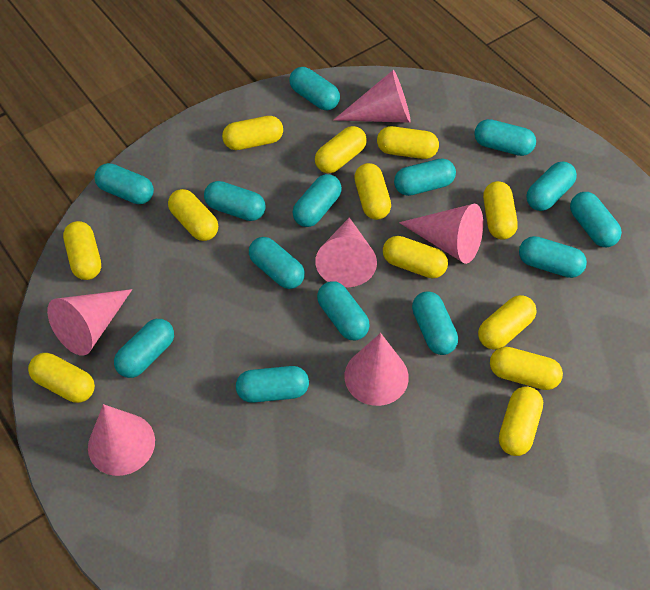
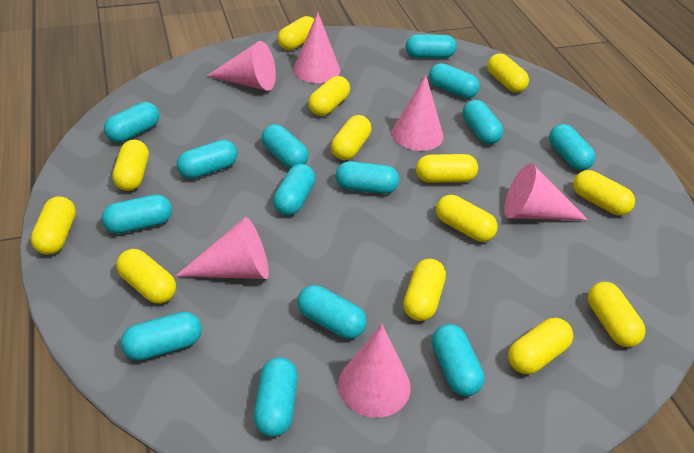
yellow capsule: 12 -> 13

